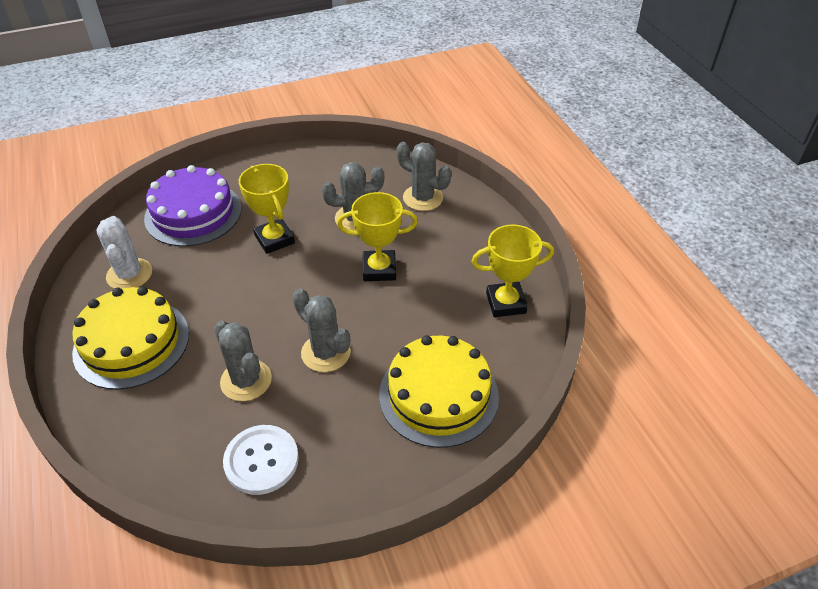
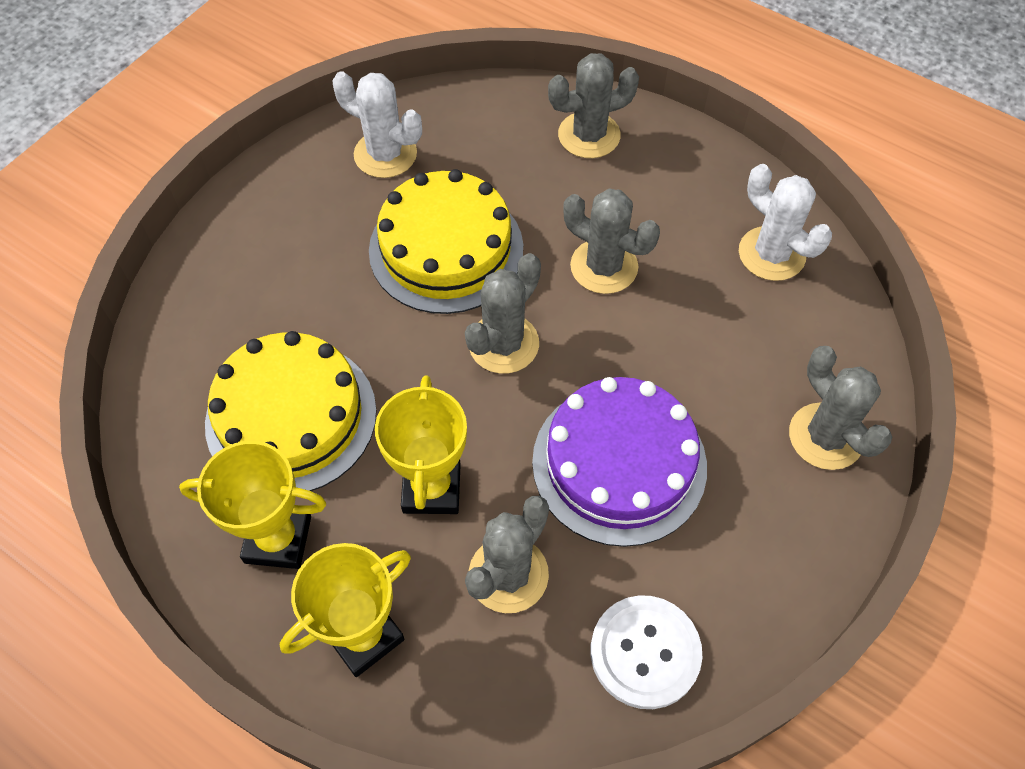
grey cactus: 4 -> 5
white cactus: 1 -> 2

